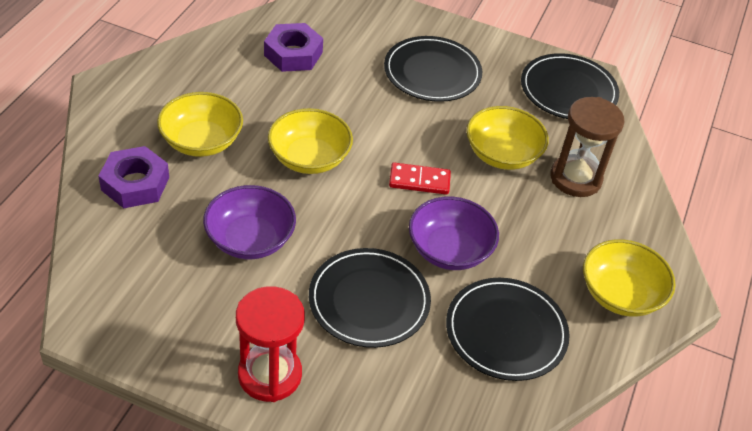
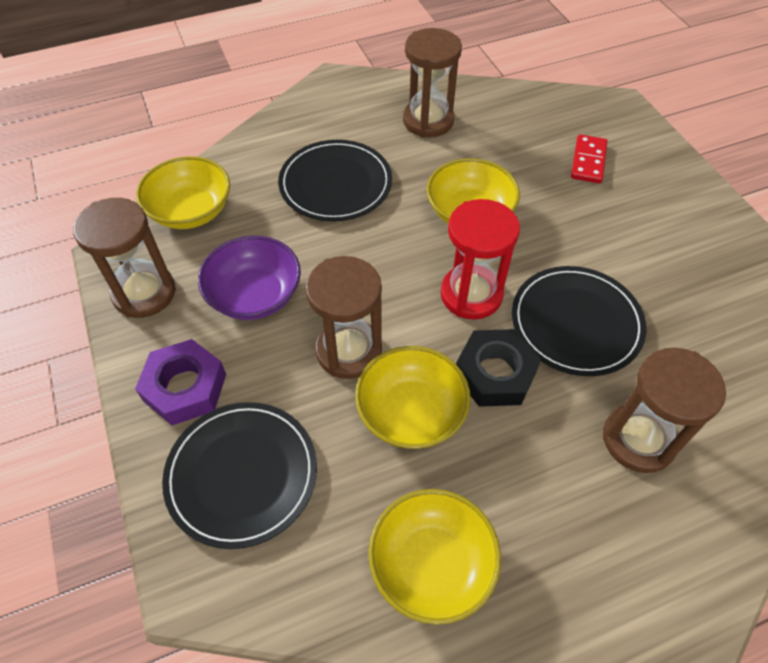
black nut: 0 -> 1
black plate: 4 -> 3
brown hourglass: 1 -> 4
purple bowl: 2 -> 1
purple nut: 2 -> 1

